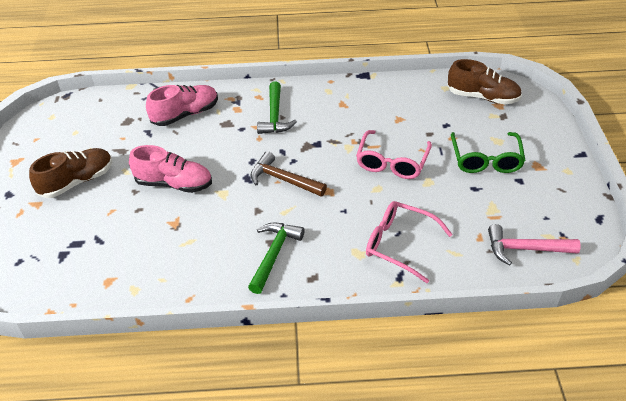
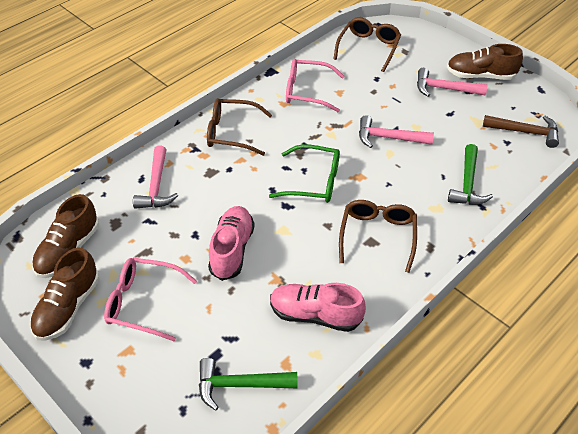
brown glasses: 0 -> 3
brown shoe: 2 -> 3
pink hammer: 1 -> 3

